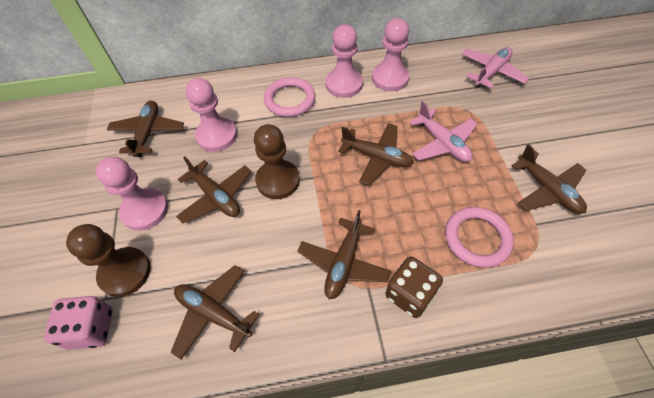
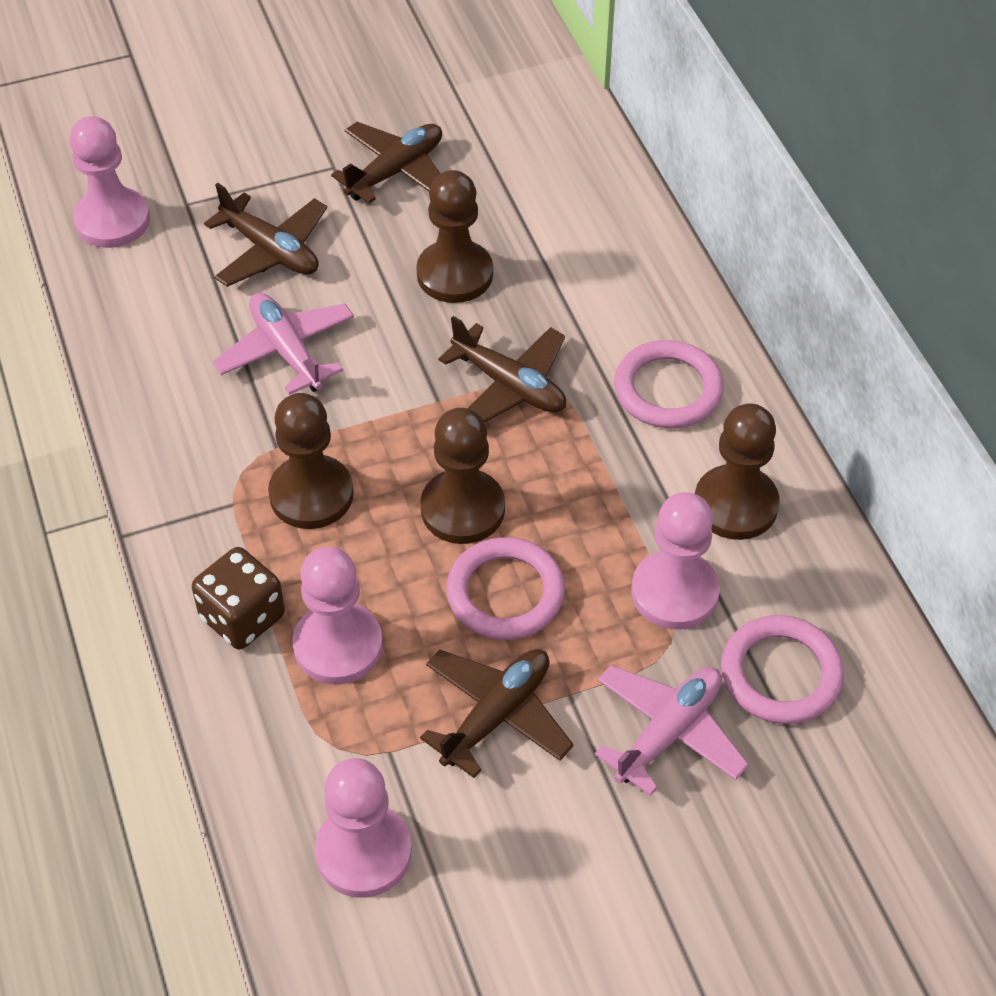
brown pawn: 2 -> 4
brown plane: 6 -> 4
pink dice: 1 -> 0
pink ring: 2 -> 3

